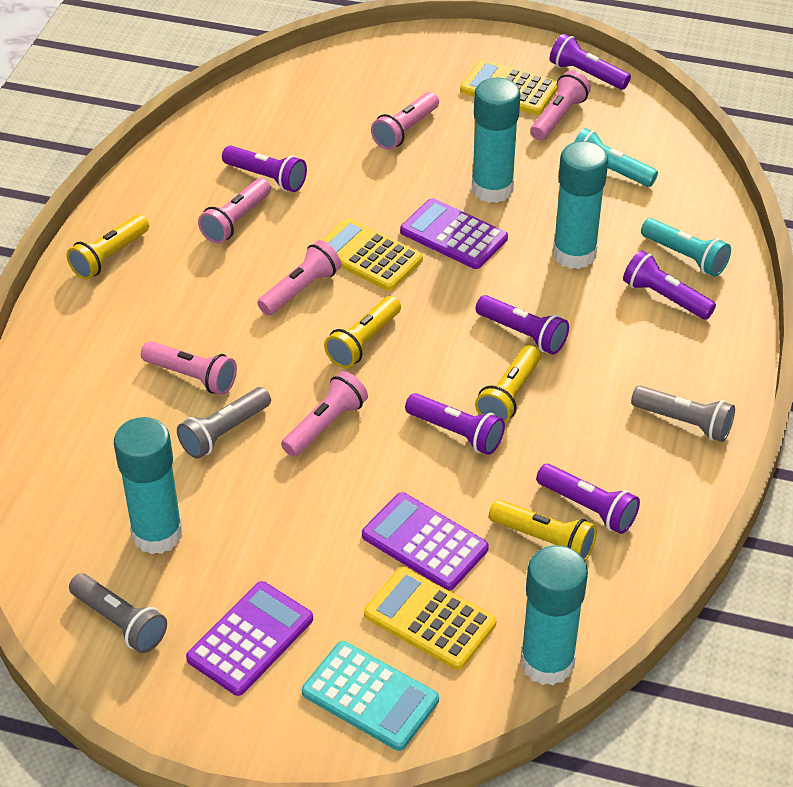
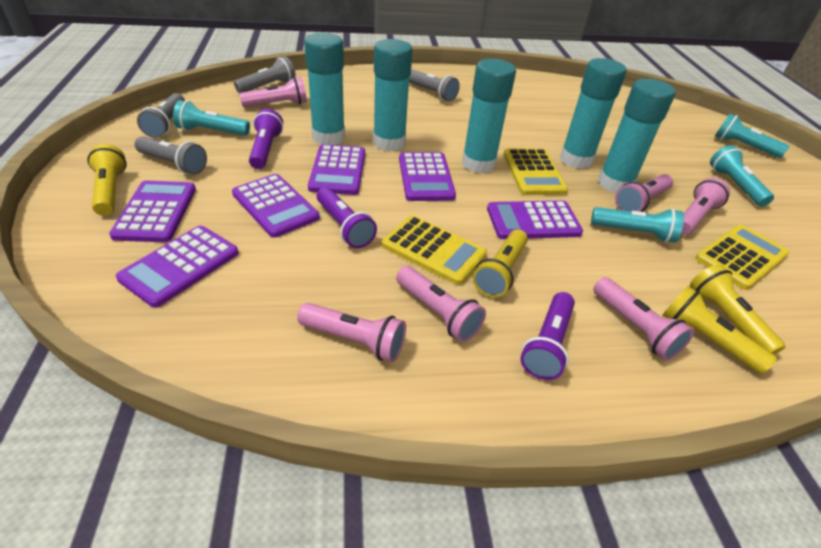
grey flashlight: 3 -> 4
purple calculator: 3 -> 6
purple flashlight: 6 -> 3
turquoise calculator: 1 -> 0
turquoise flashlight: 2 -> 4
turquoise glue stick: 4 -> 5

